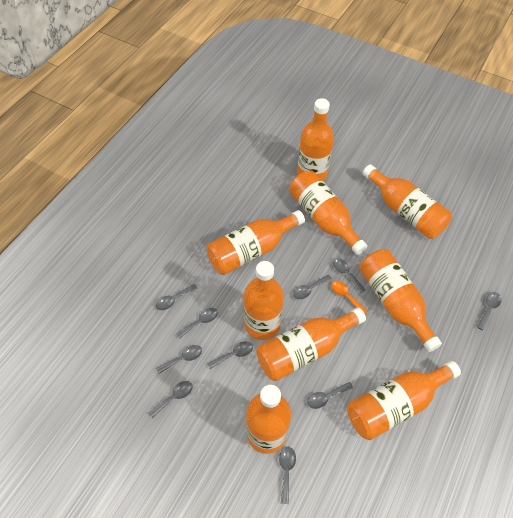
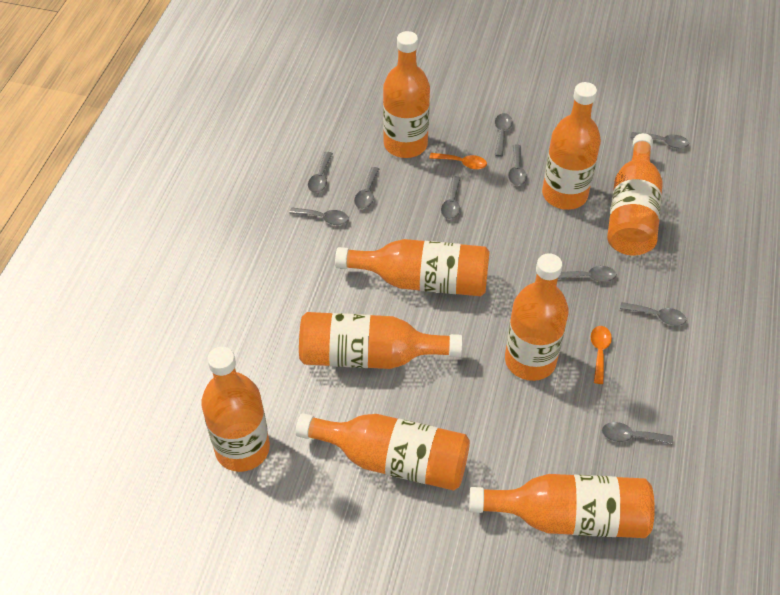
orange spoon: 1 -> 2

